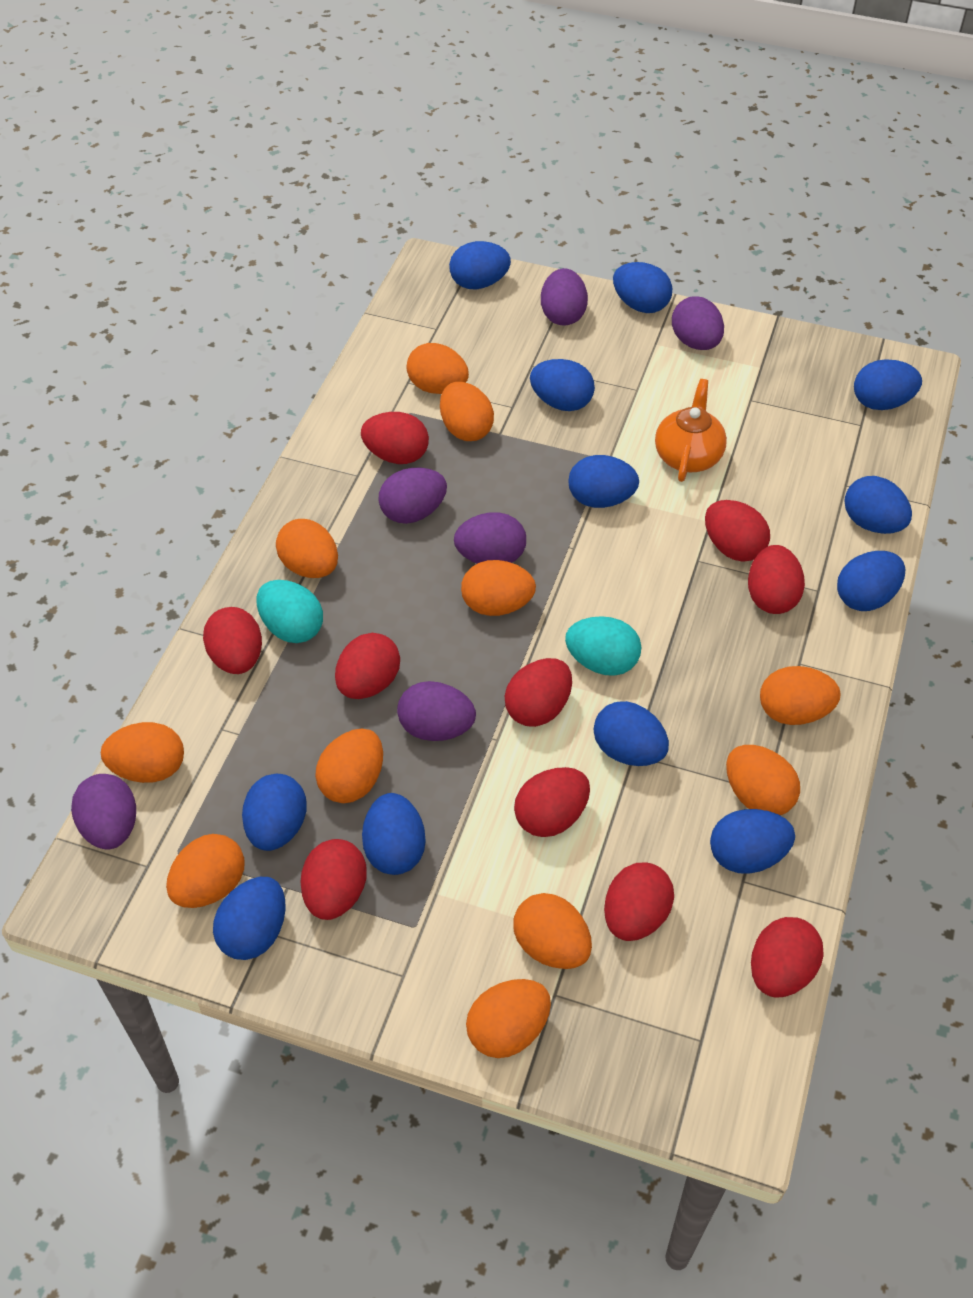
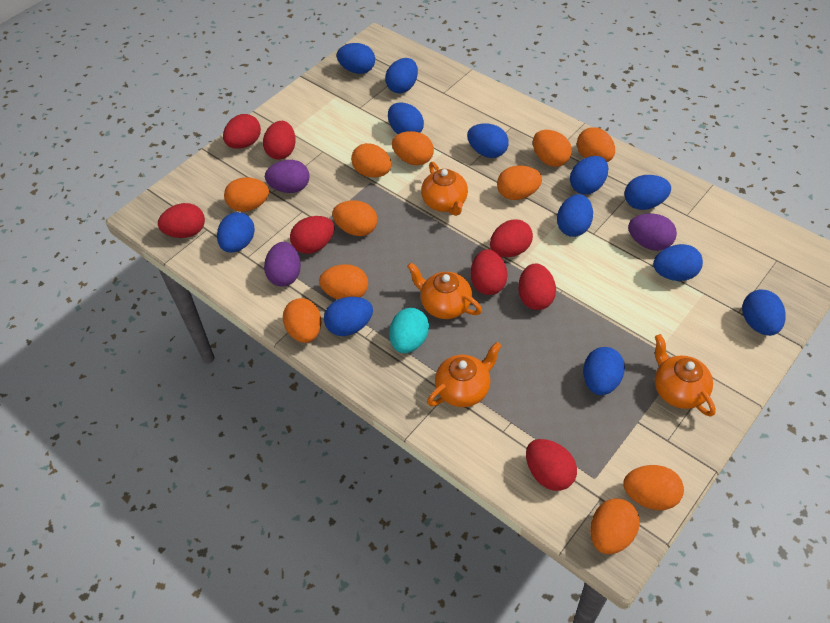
orange teapot: 1 -> 4
purple egg: 6 -> 3
red egg: 10 -> 8
turquoise egg: 2 -> 1

